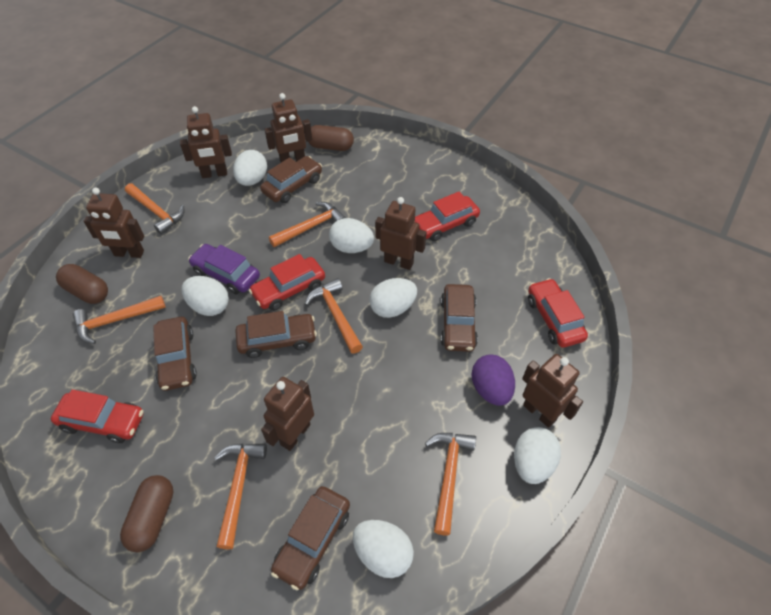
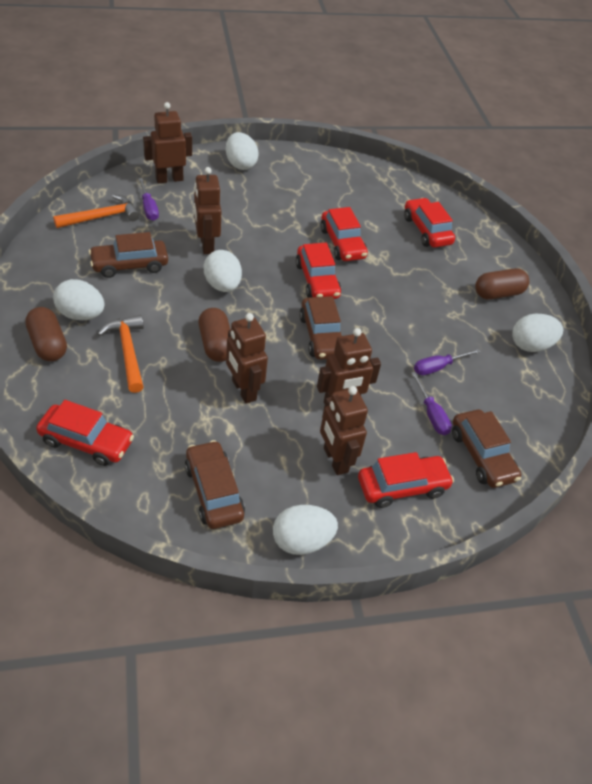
brown car: 5 -> 4
brown robot: 6 -> 5
orange hammer: 6 -> 2
purple car: 1 -> 0
purple egg: 1 -> 0
purple screwdriver: 0 -> 3
red car: 4 -> 5
white egg: 6 -> 5

